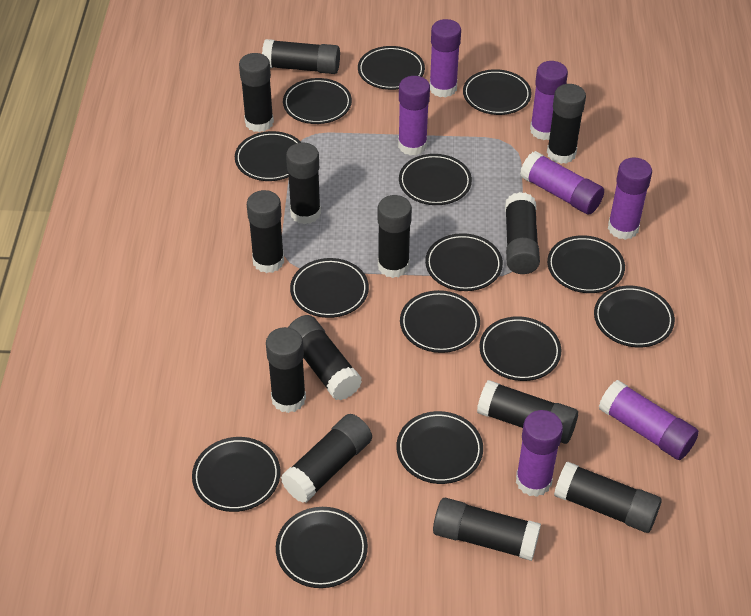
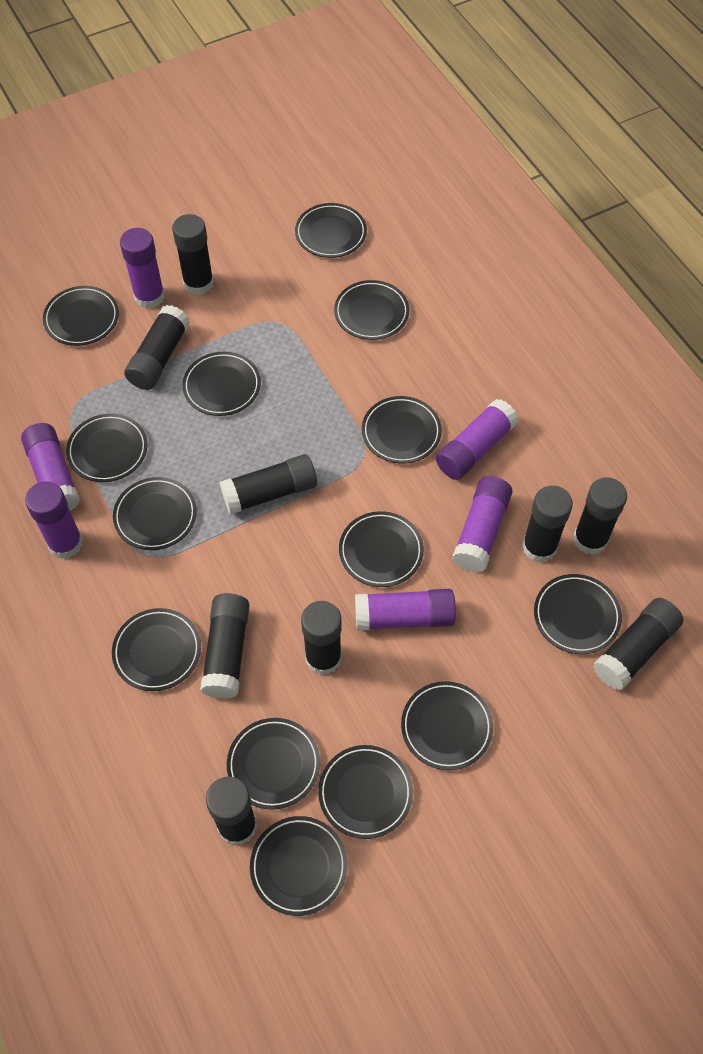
black glue stick: 13 -> 9
purple glue stick: 7 -> 6

